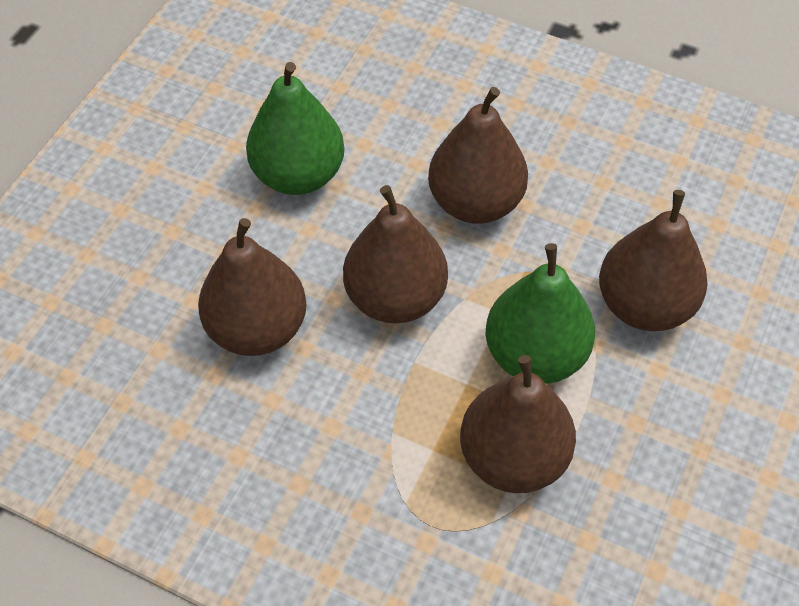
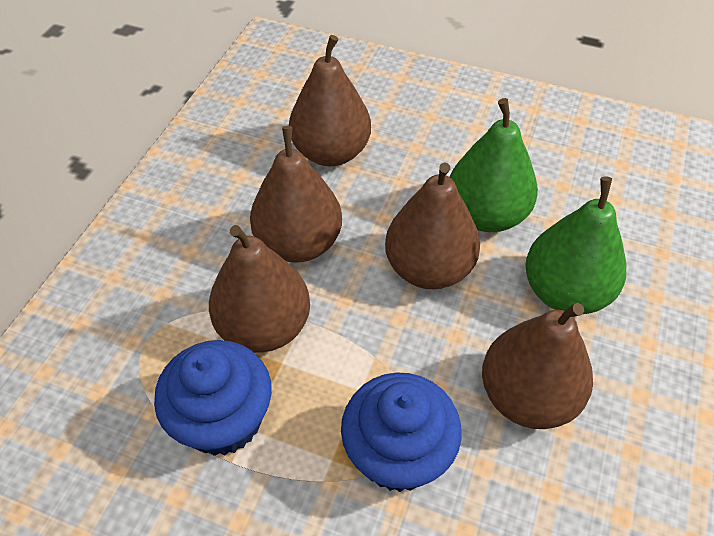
blue cupcake: 0 -> 2

